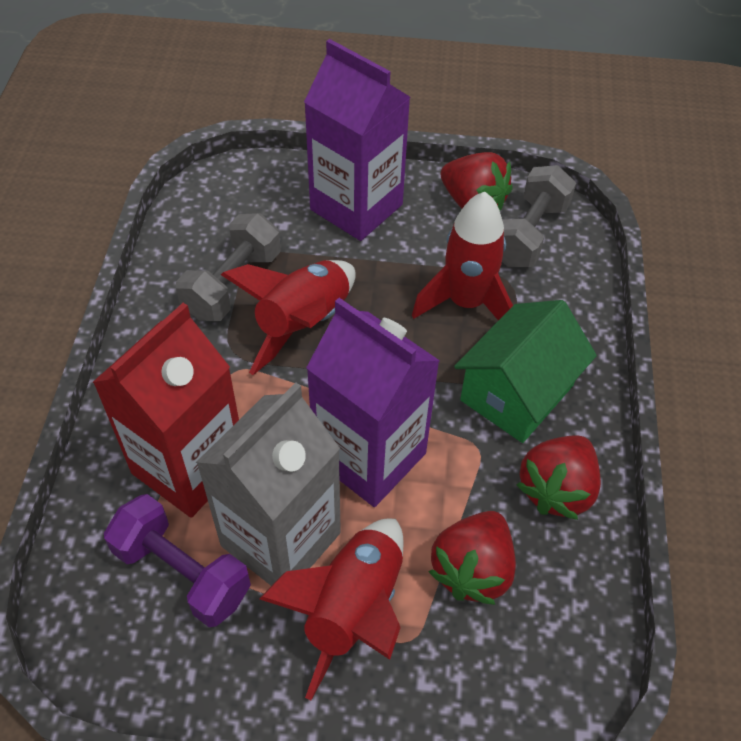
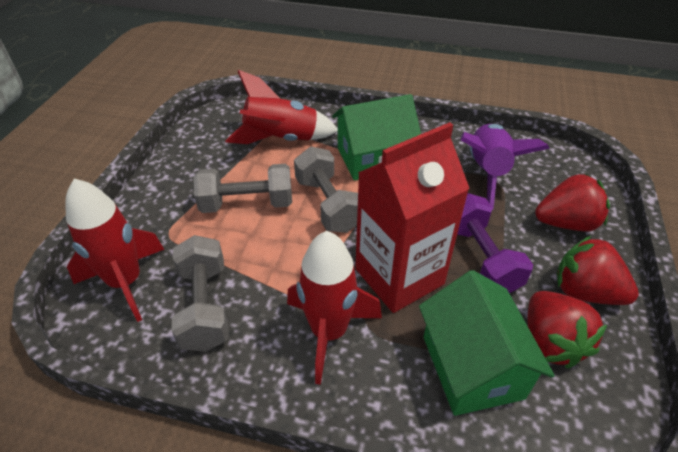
green house: 1 -> 2
grey carton: 1 -> 0
grey dumbbell: 2 -> 3
purple carton: 2 -> 0
purple rocket: 0 -> 1

